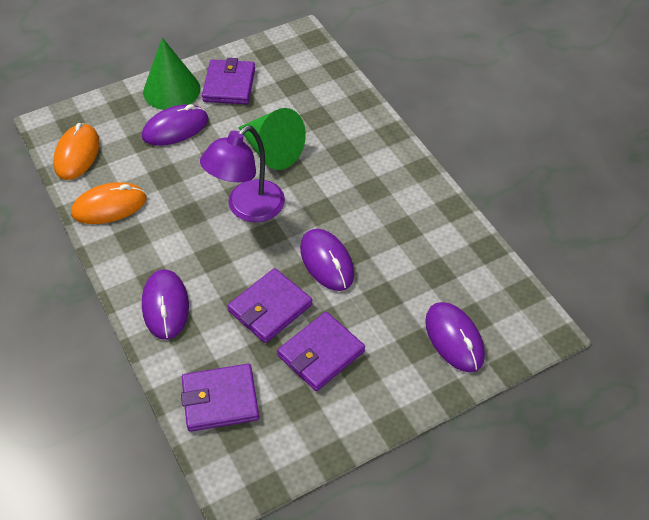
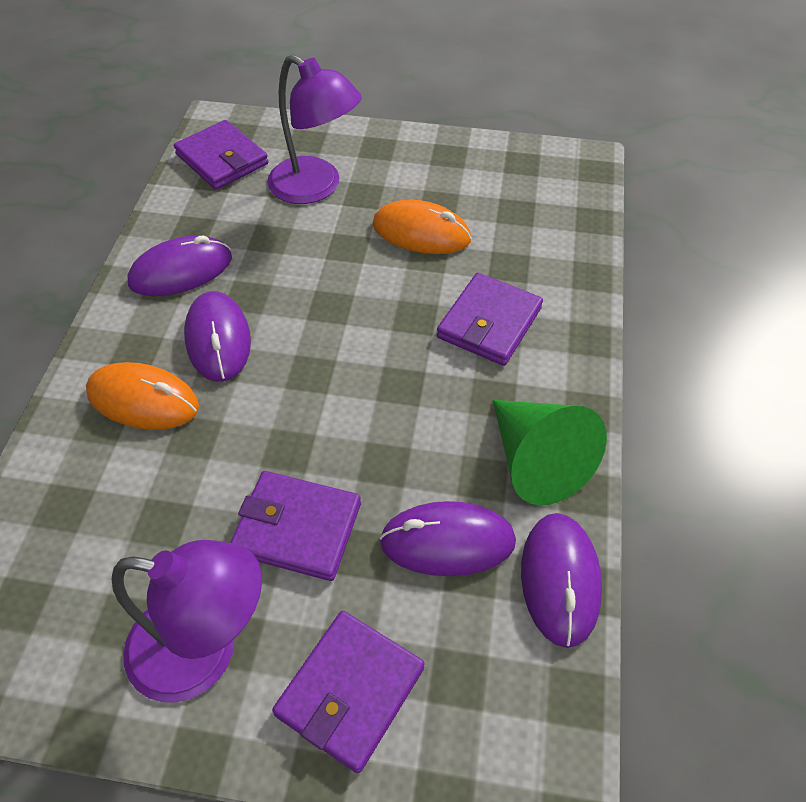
green cone: 2 -> 1
purple lamp: 1 -> 2

